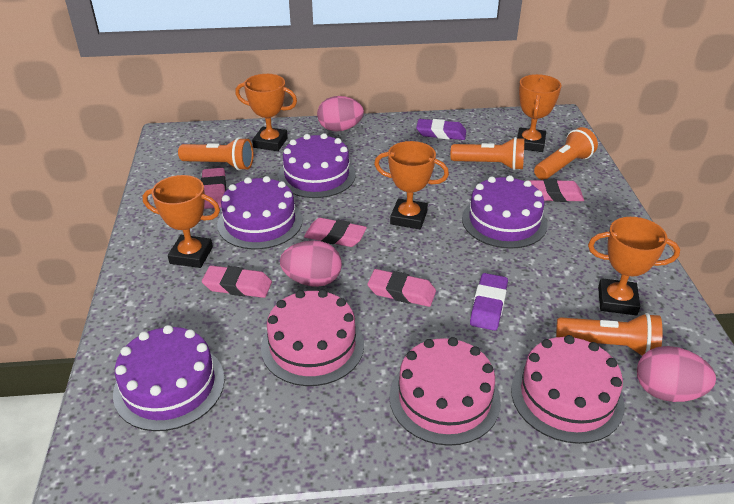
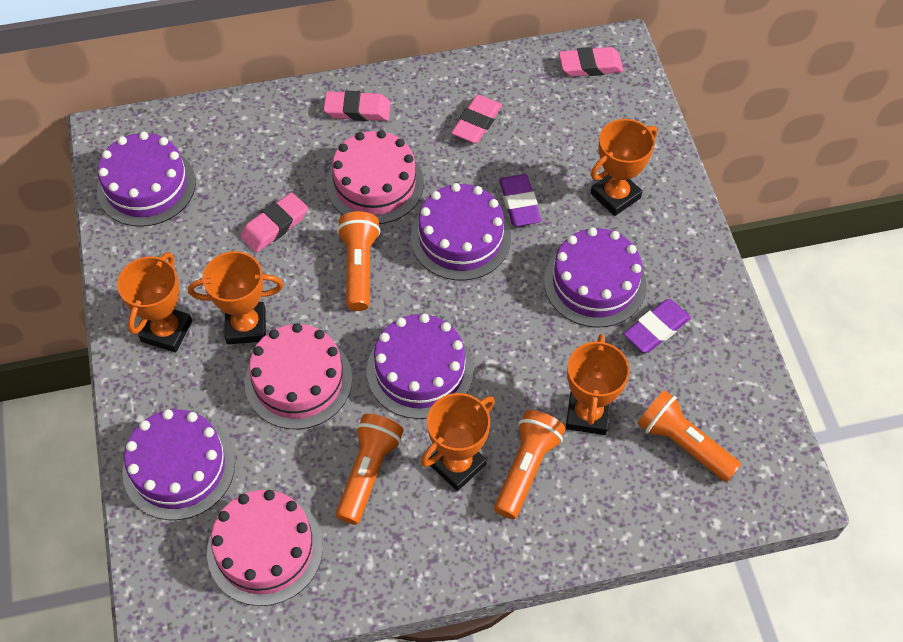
pink egg: 3 -> 0
pink eraser: 5 -> 4
purple cake: 4 -> 5

